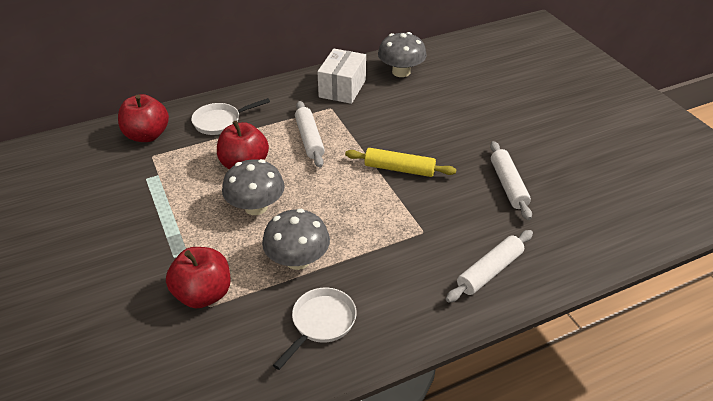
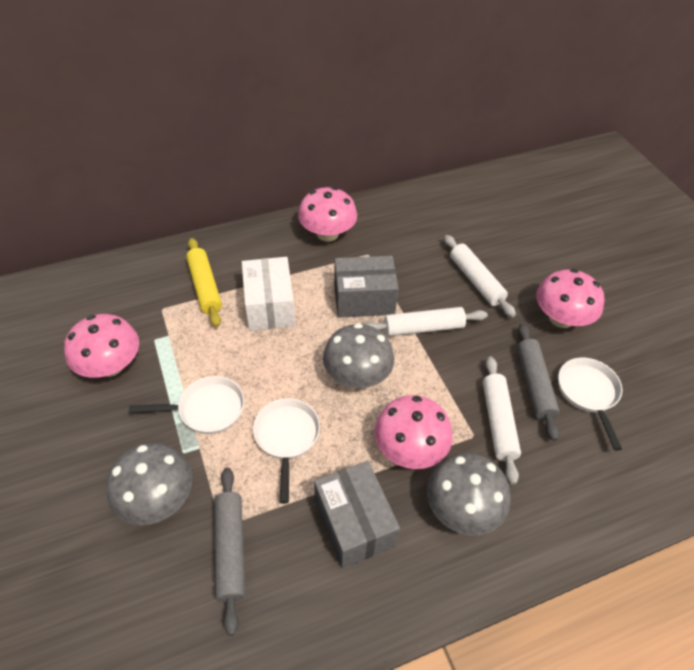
grey box: 0 -> 2
grey rolling pin: 0 -> 2
pink mushroom: 0 -> 4
red apple: 3 -> 0
white pan: 2 -> 3

